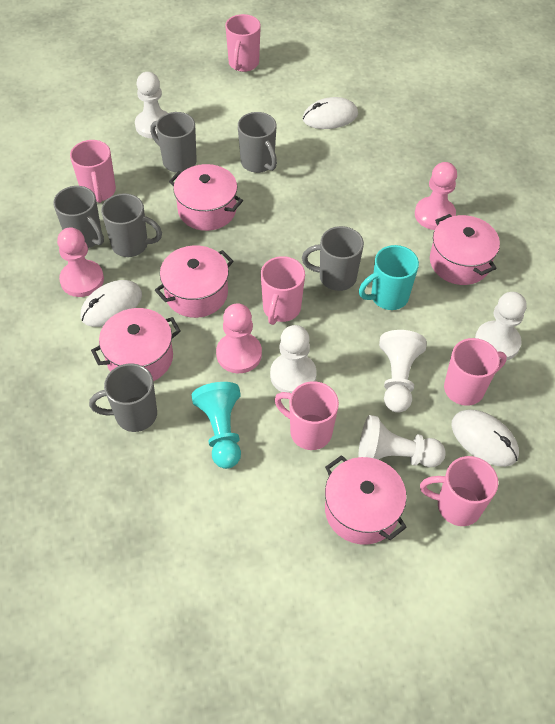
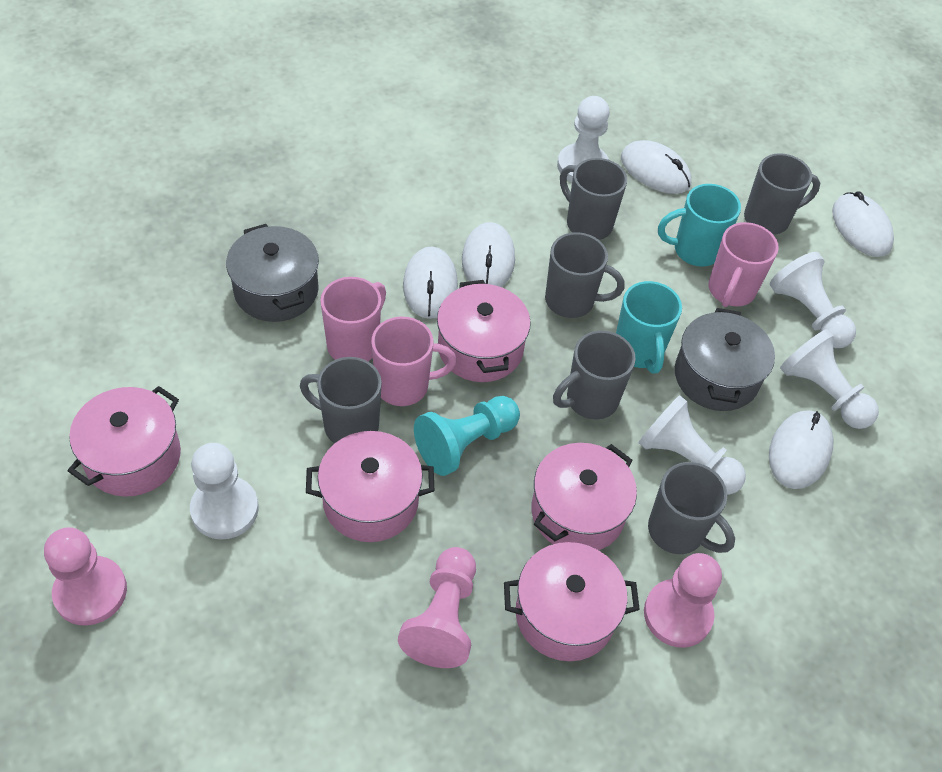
grey pot: 0 -> 2
pink mug: 6 -> 3
turquoise mug: 1 -> 2
white mouse: 3 -> 5

